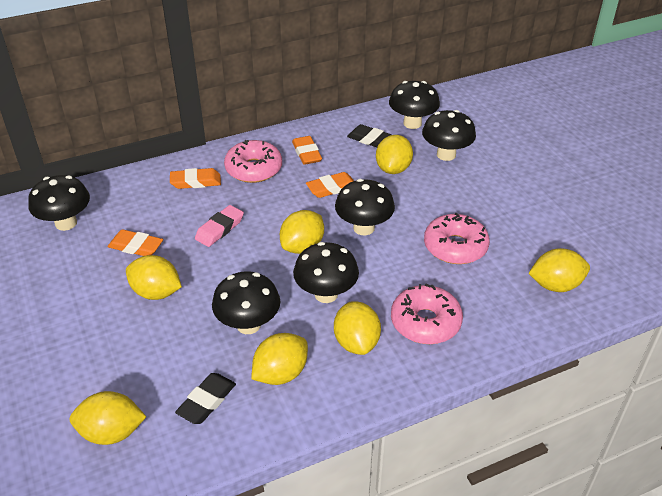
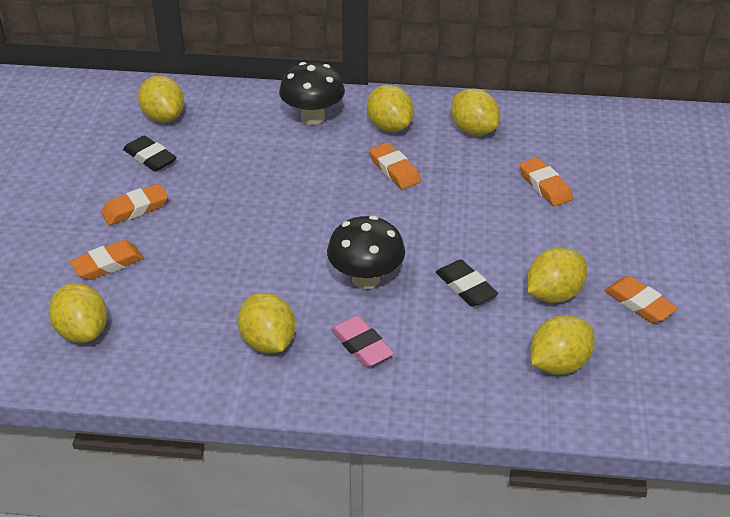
black mushroom: 6 -> 2
orange eraser: 4 -> 5
pink donut: 3 -> 0

